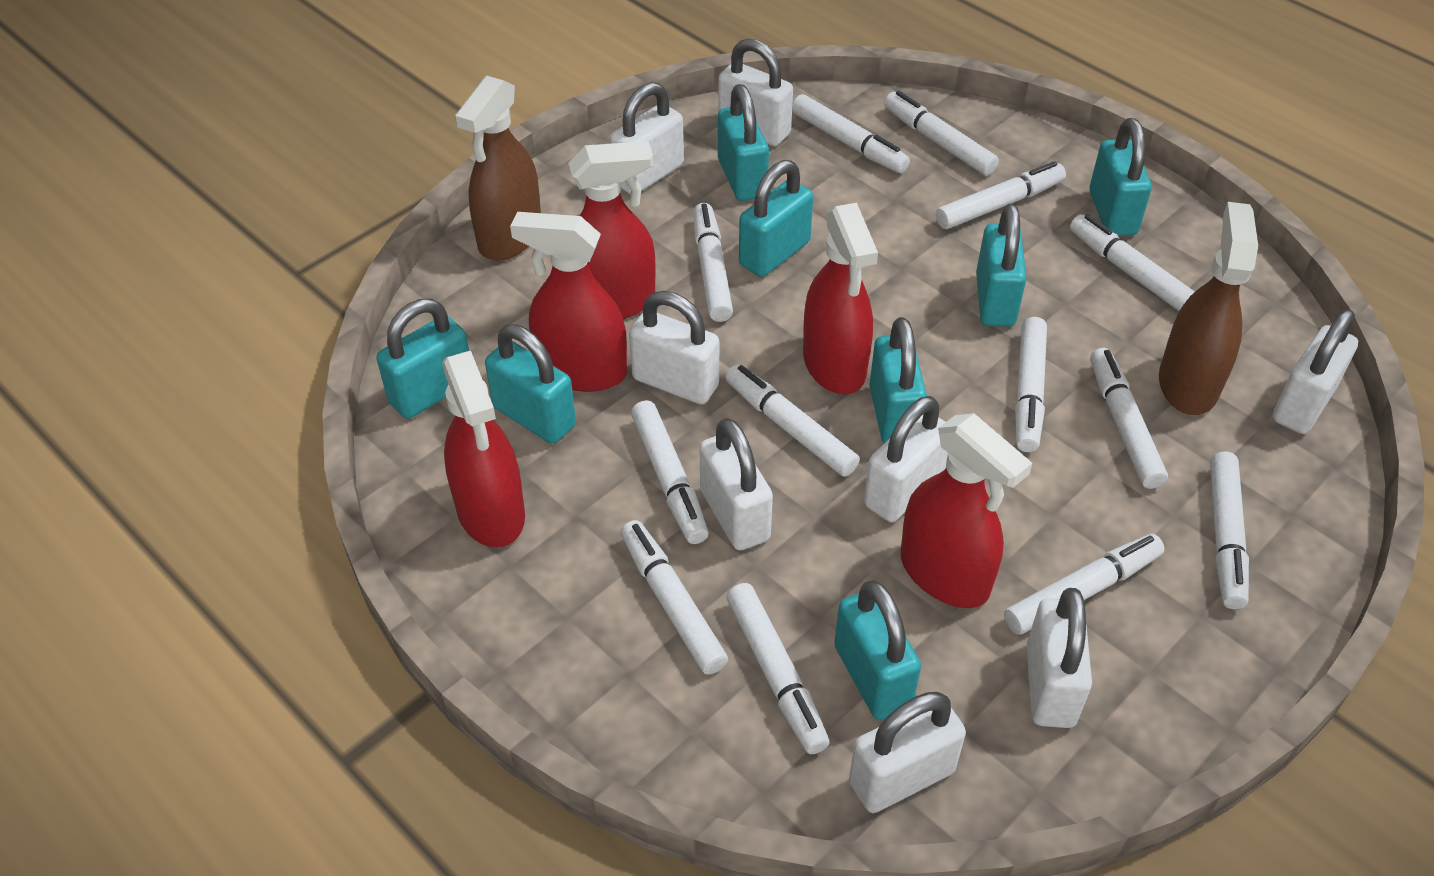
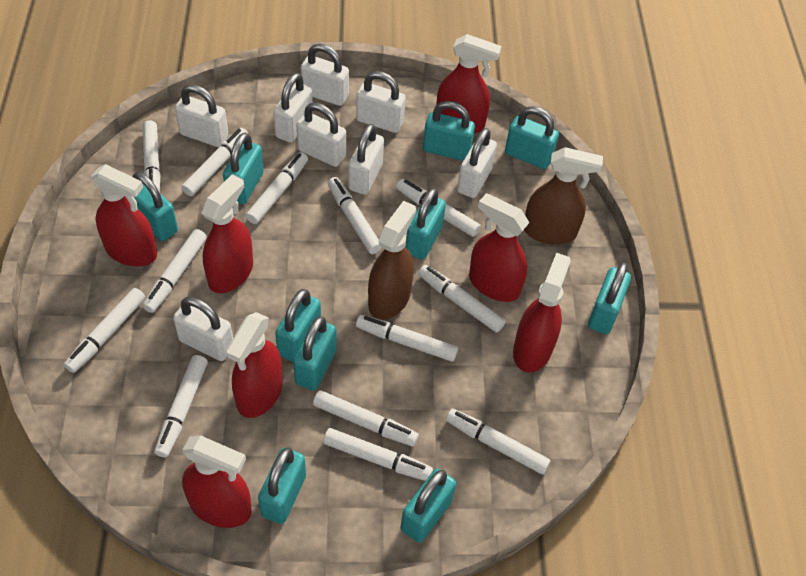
red spray bottle: 5 -> 7
turquoise padlock: 8 -> 10

